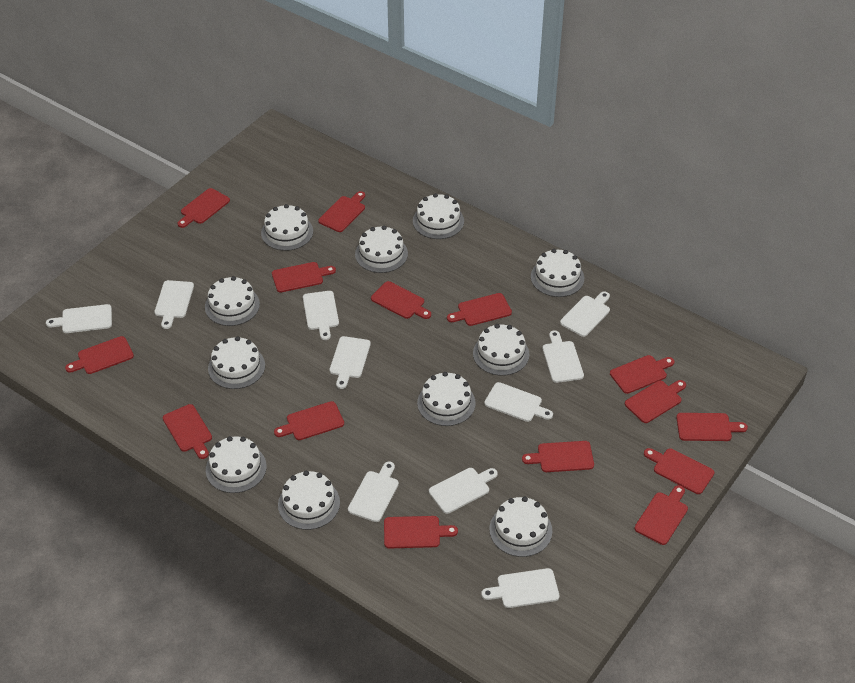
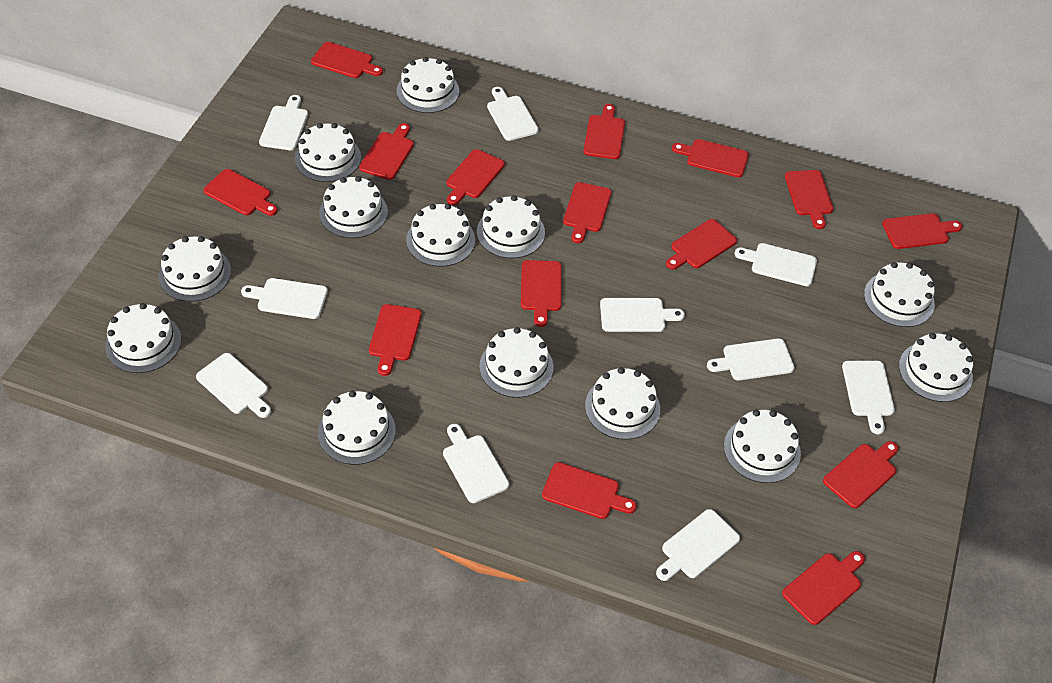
white cake: 11 -> 13

